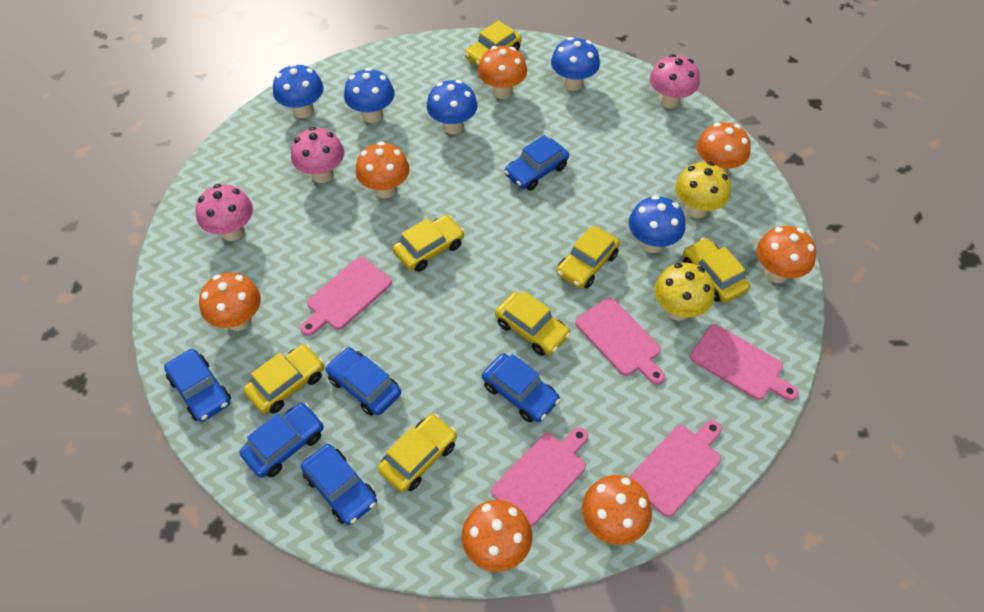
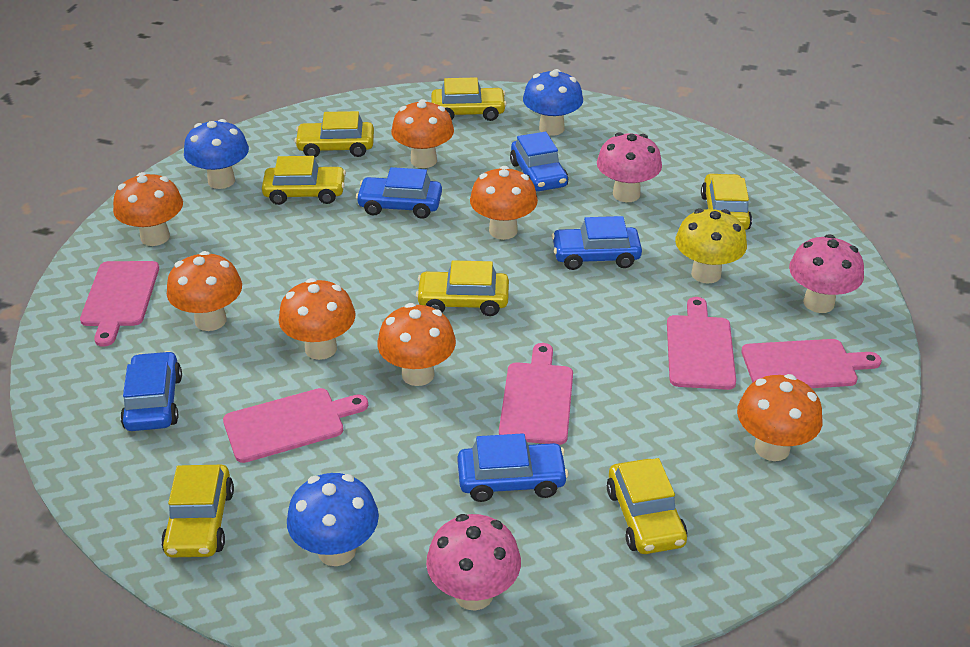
blue car: 6 -> 5
blue mushroom: 5 -> 3
yellow mushroom: 2 -> 1

